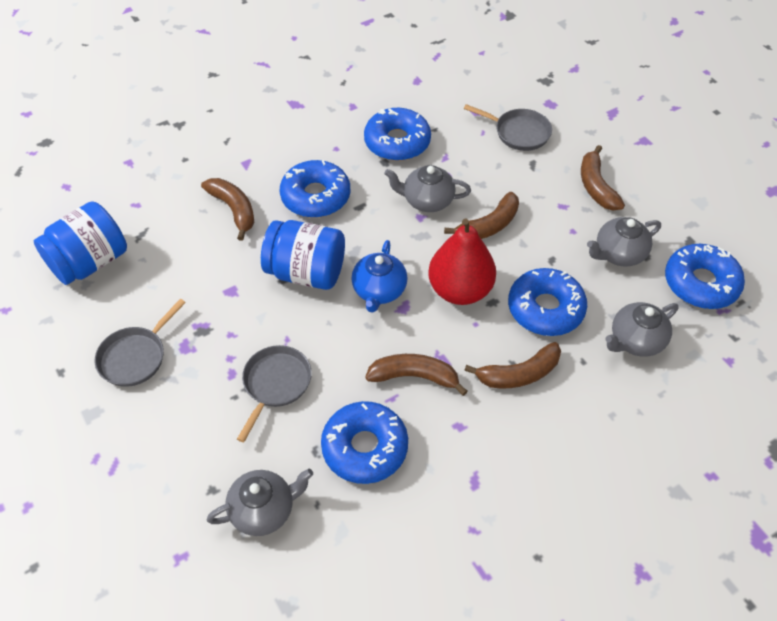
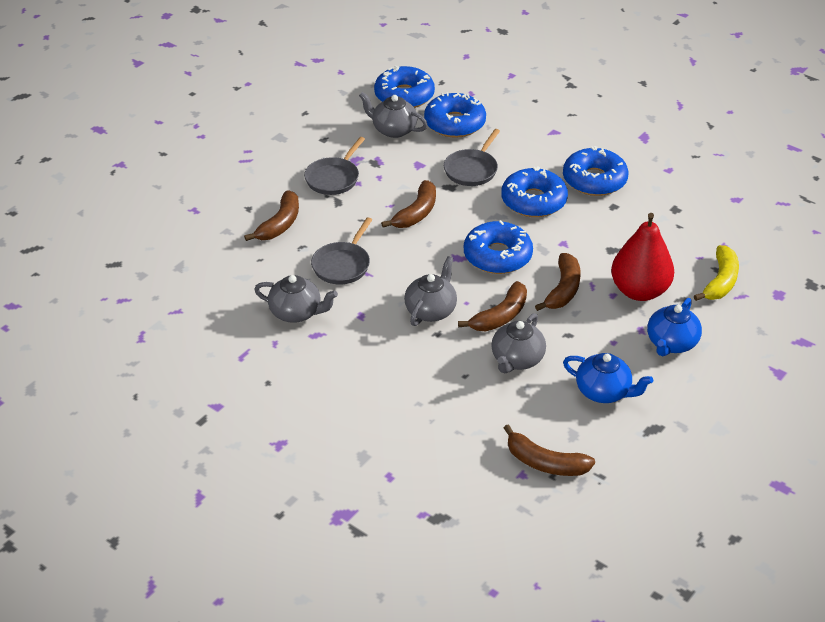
blue jar: 2 -> 0
blue teapot: 1 -> 2
yellow banana: 0 -> 1

